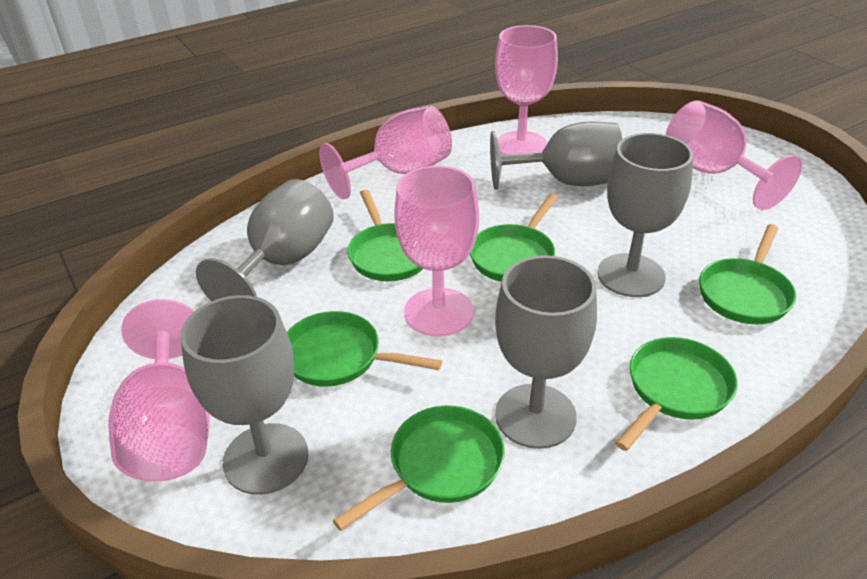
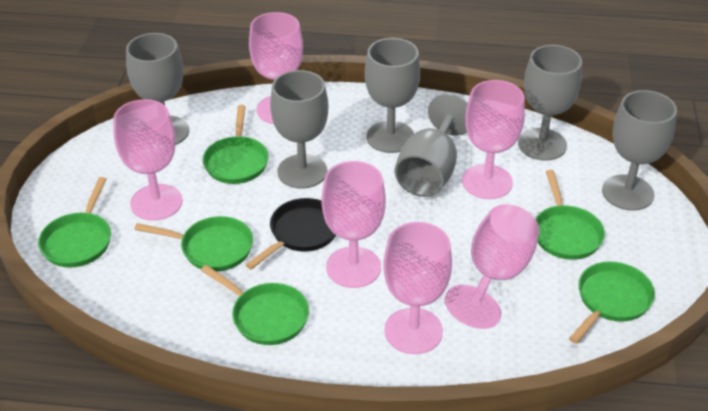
black pan: 0 -> 1
grey goblet: 5 -> 6
pink goblet: 5 -> 6

